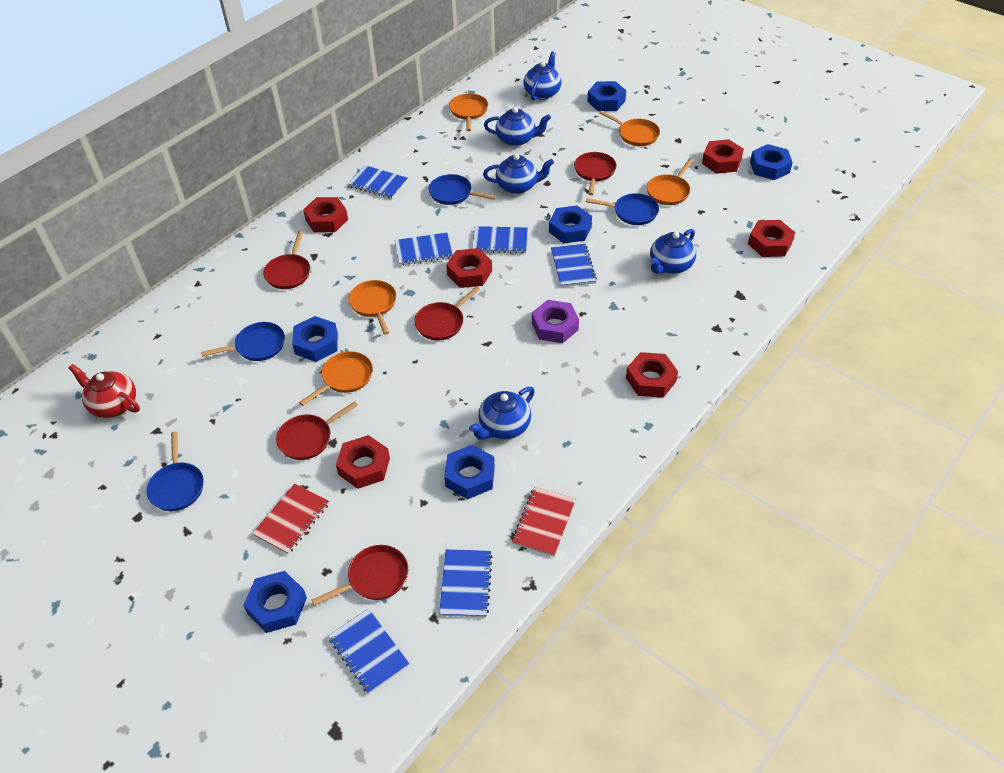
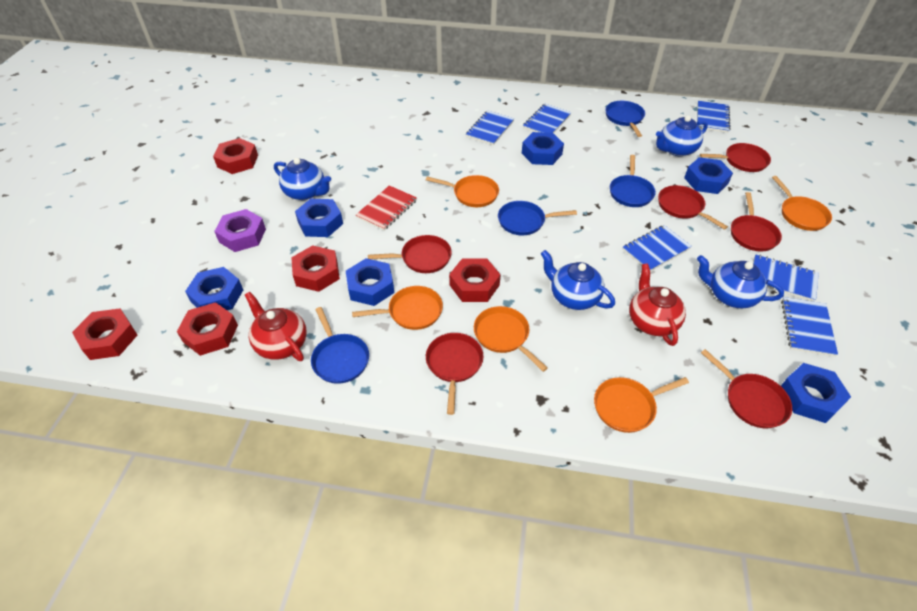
blue teapot: 5 -> 4
red notebook: 2 -> 1
red nut: 6 -> 5
red pan: 5 -> 6
red teapot: 1 -> 2

